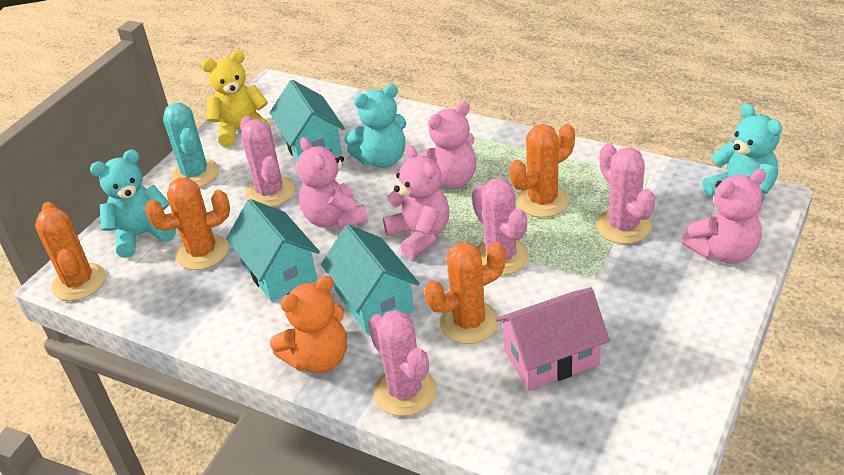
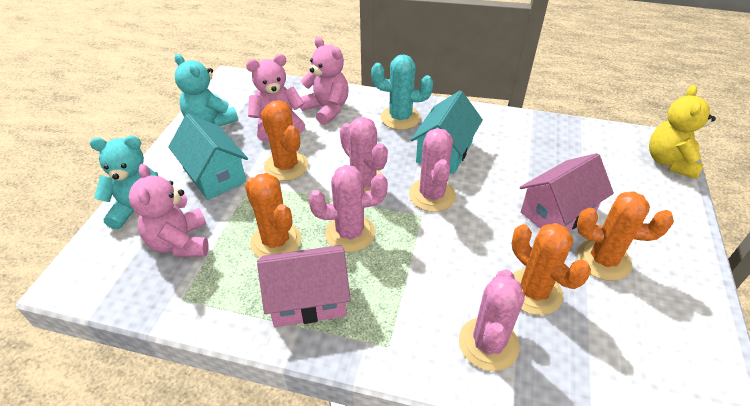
orange teddy bear: 1 -> 0
pink house: 1 -> 2
pink teddy bear: 4 -> 3
turquoise house: 3 -> 2
turquoise teddy bear: 3 -> 2

